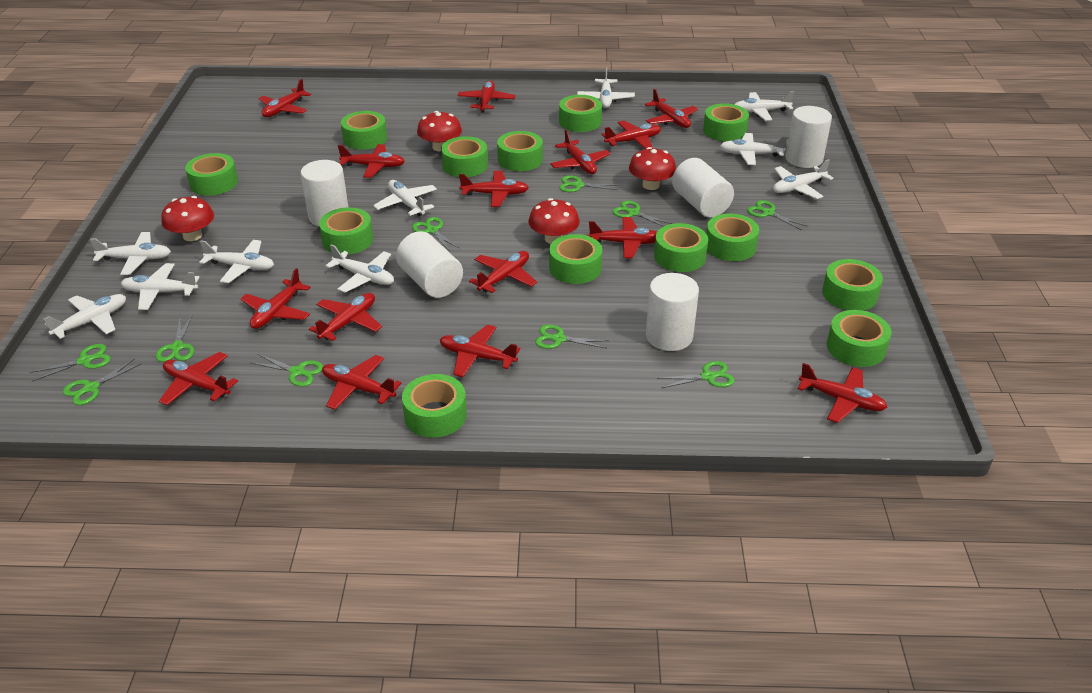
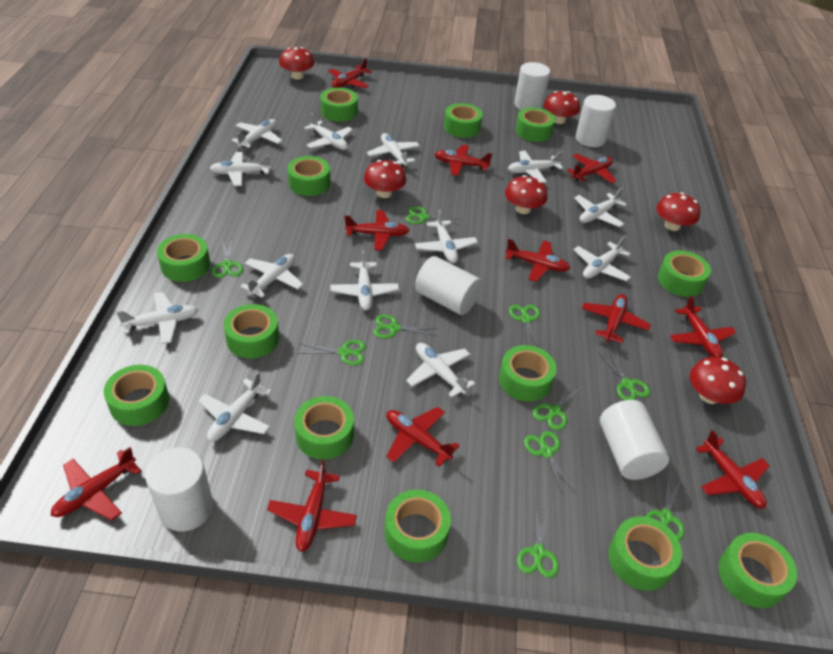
red mushroom: 4 -> 6
red plane: 15 -> 11
white plane: 10 -> 13

